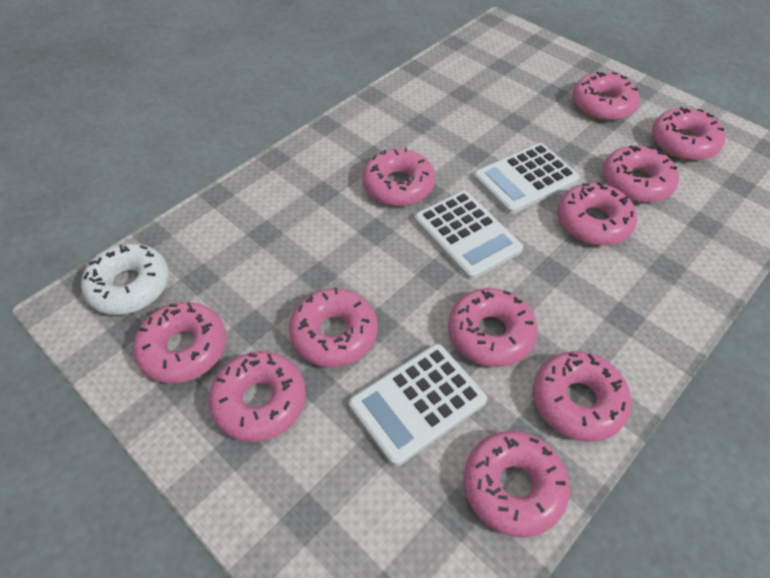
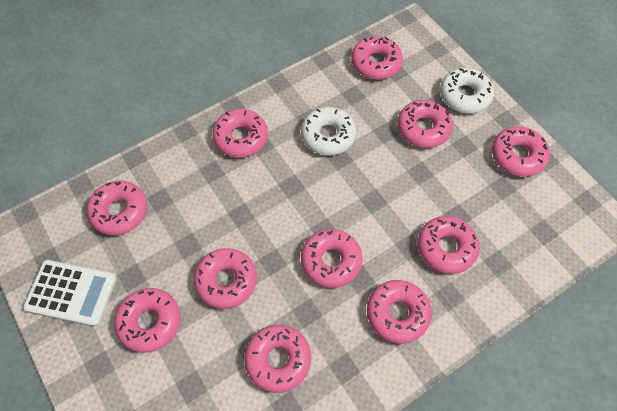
white calculator: 3 -> 1
white donut: 1 -> 2

